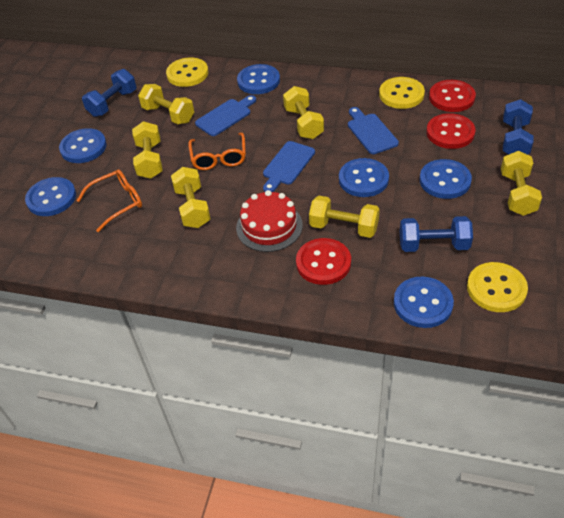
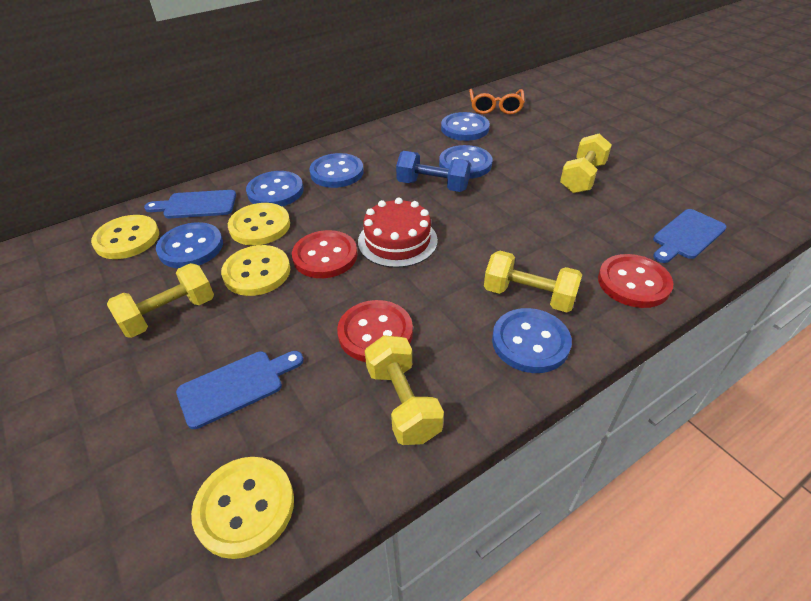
blue dumbbell: 3 -> 1
orange glasses: 2 -> 1
yellow button: 3 -> 4
yellow dumbbell: 6 -> 4

